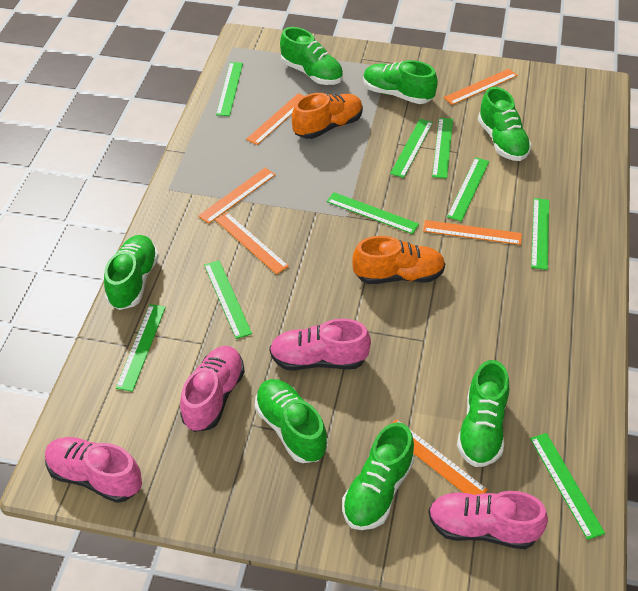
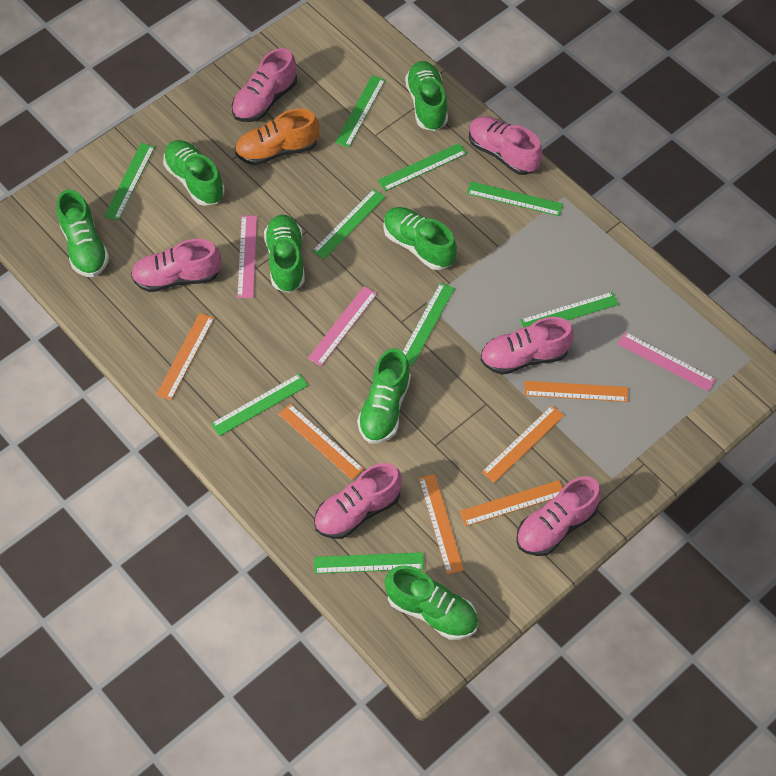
orange shoe: 2 -> 1
pink ruler: 0 -> 3
pink shoe: 4 -> 6

